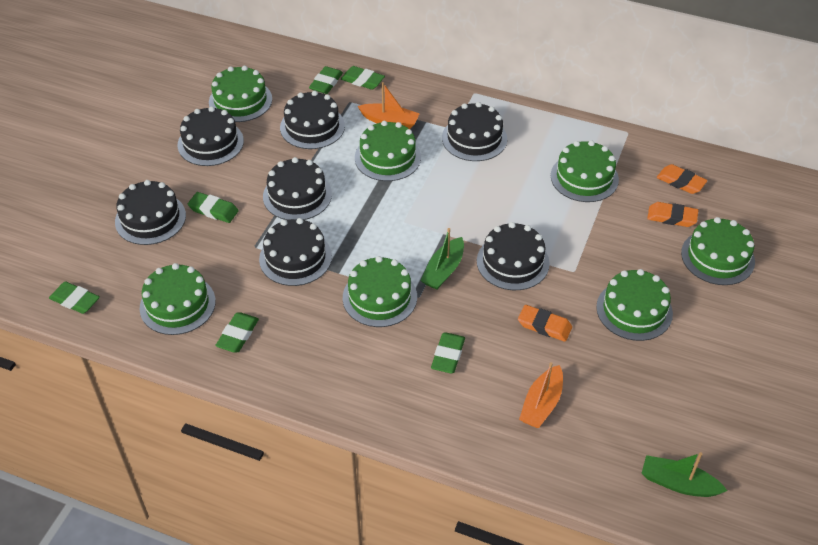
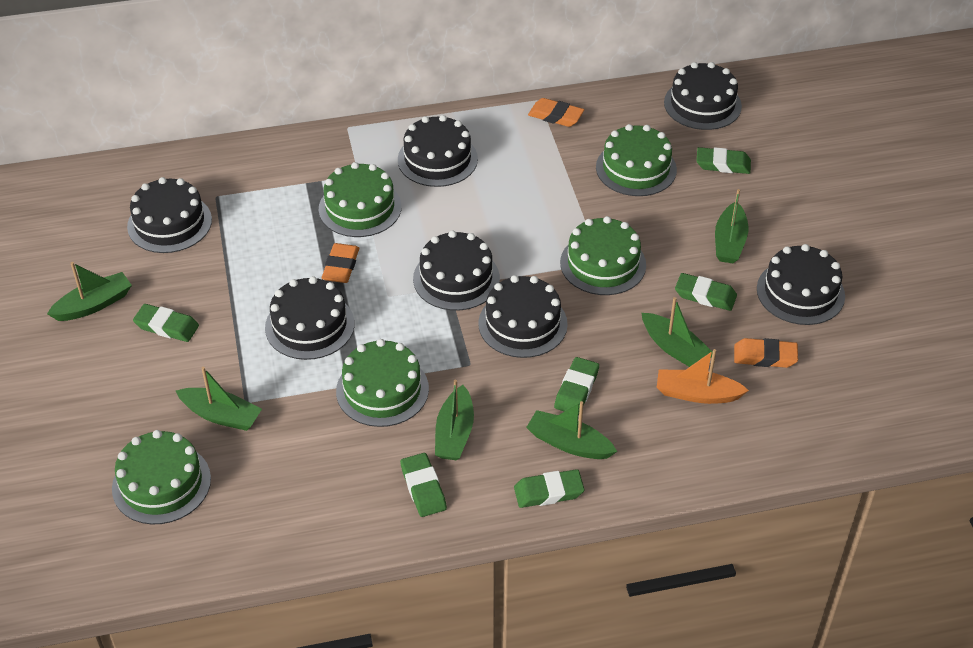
green boat: 2 -> 6
green cake: 7 -> 5
orange boat: 2 -> 1

